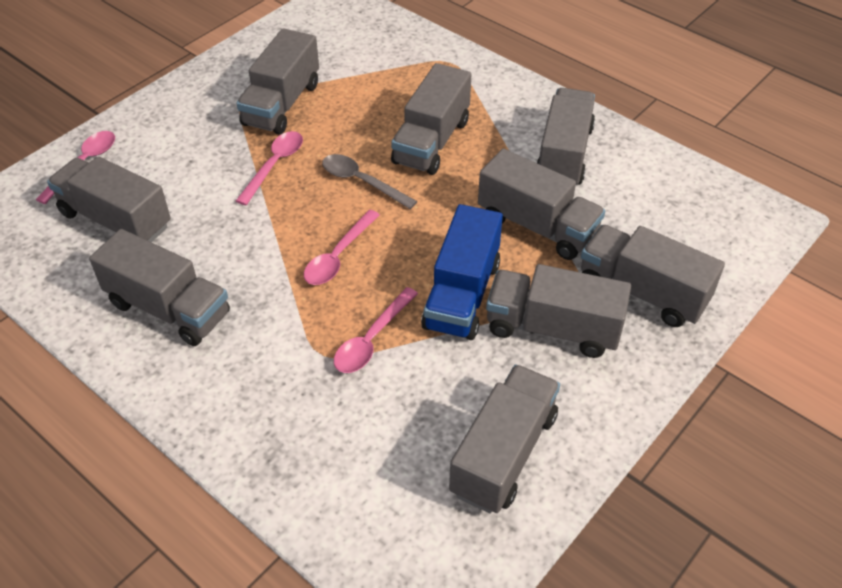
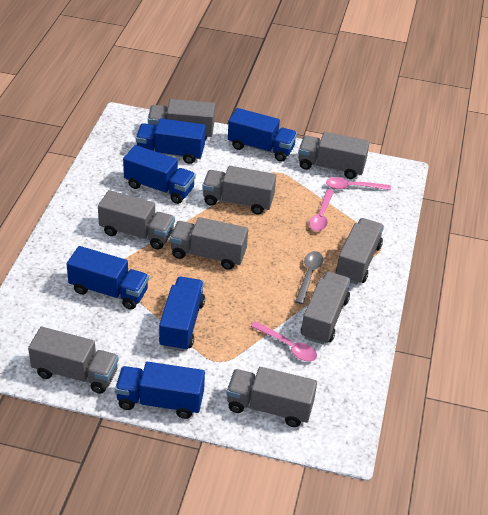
blue truck: 1 -> 6
pink spoon: 4 -> 3

